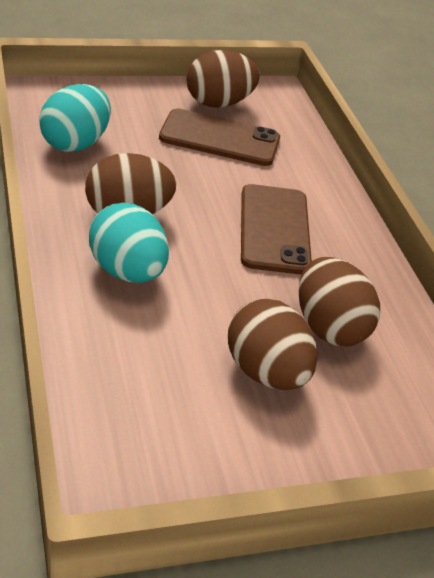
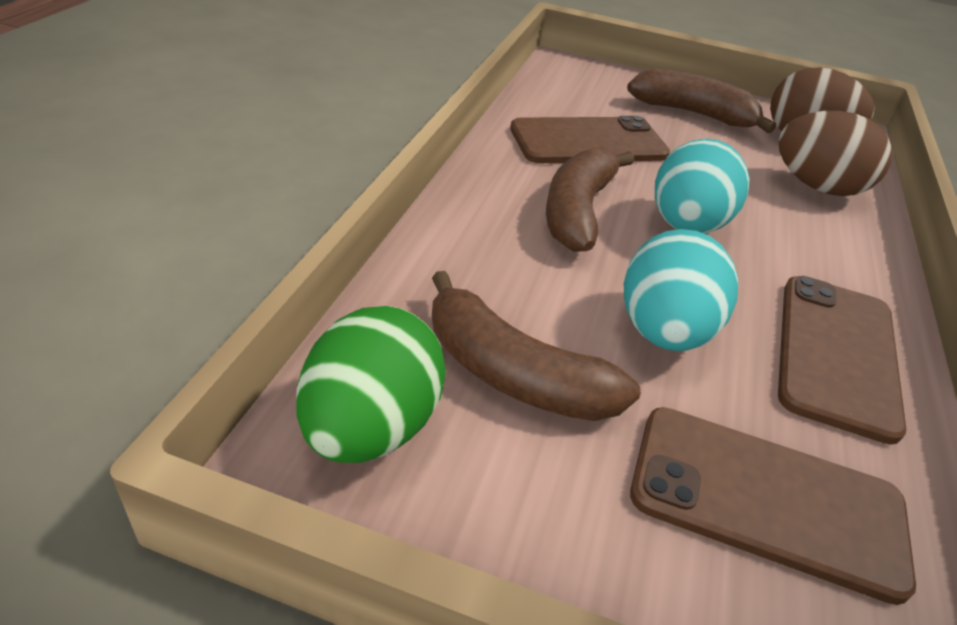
brown banana: 0 -> 3
brown egg: 4 -> 2
brown phone: 2 -> 3
green egg: 0 -> 1

